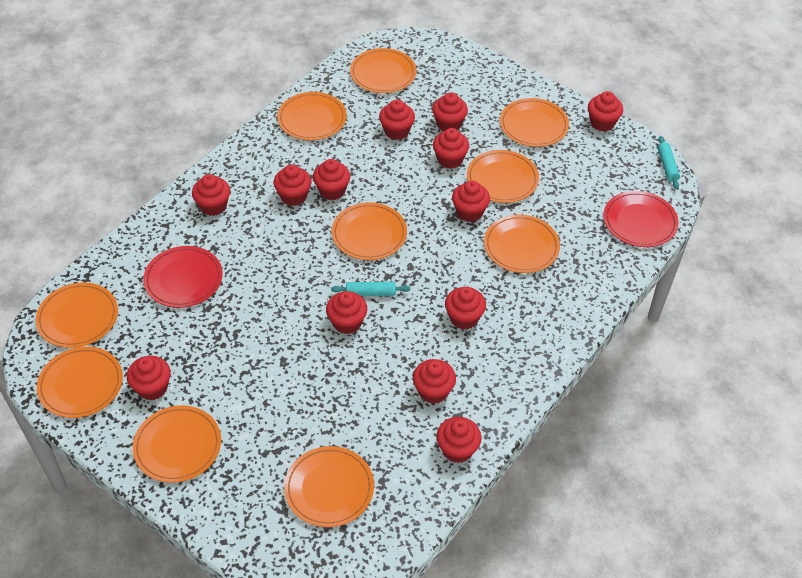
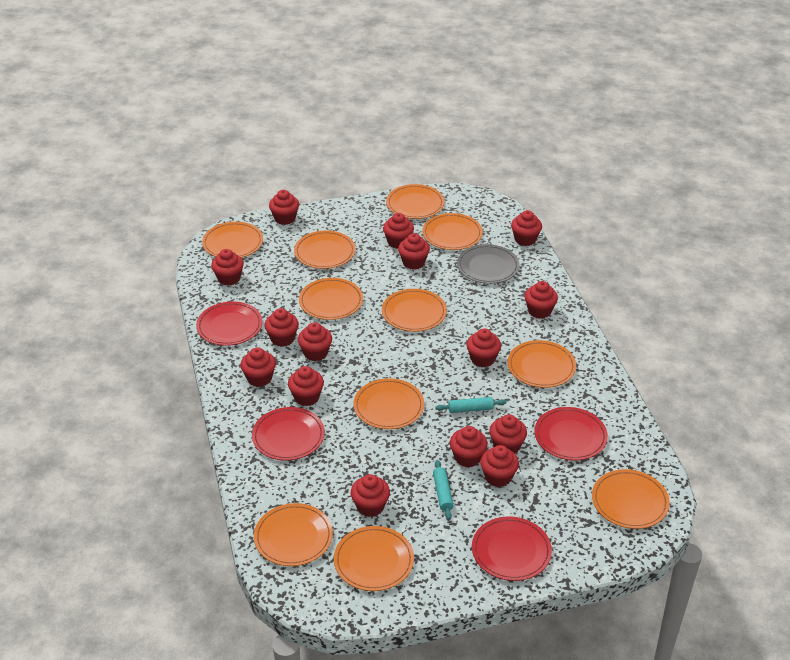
grey plate: 0 -> 1
orange plate: 10 -> 11
red cupcake: 13 -> 15
red plate: 2 -> 4

